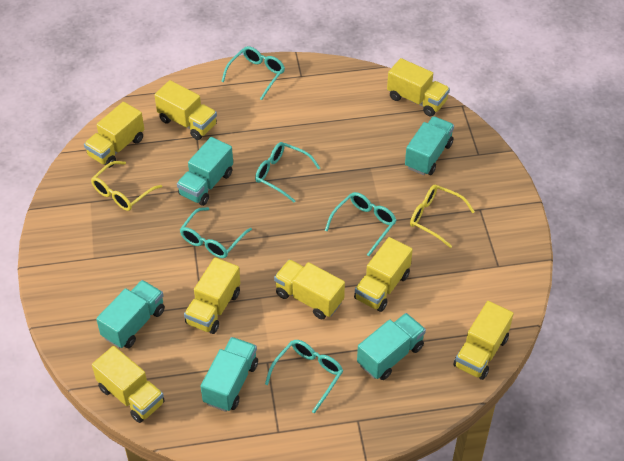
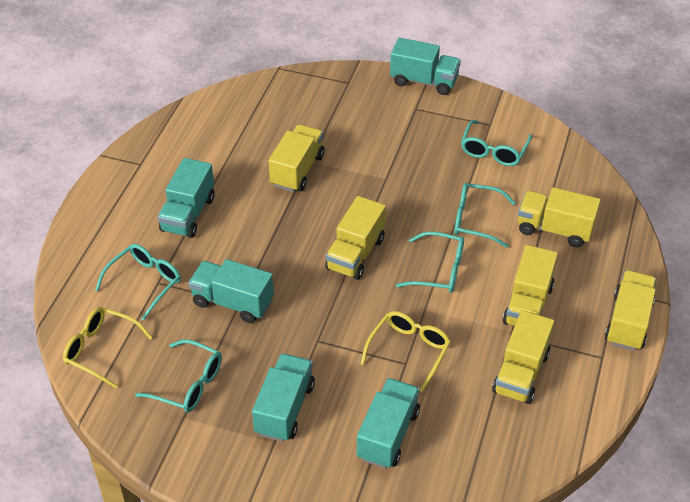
yellow truck: 8 -> 6

